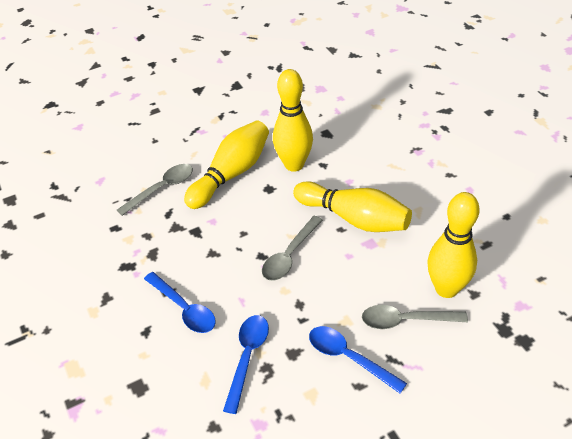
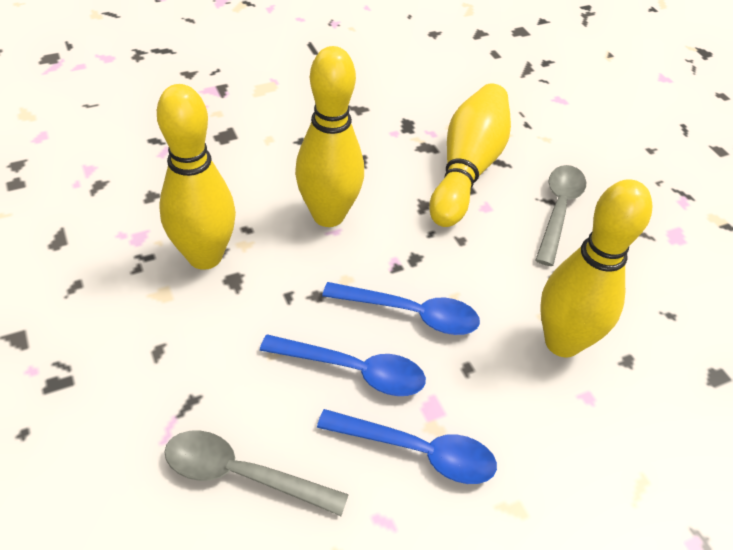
grey spoon: 3 -> 2

